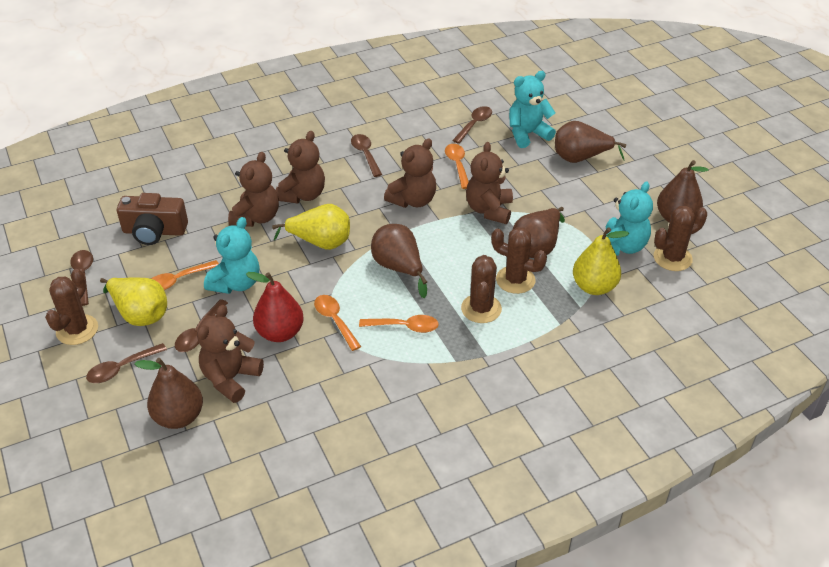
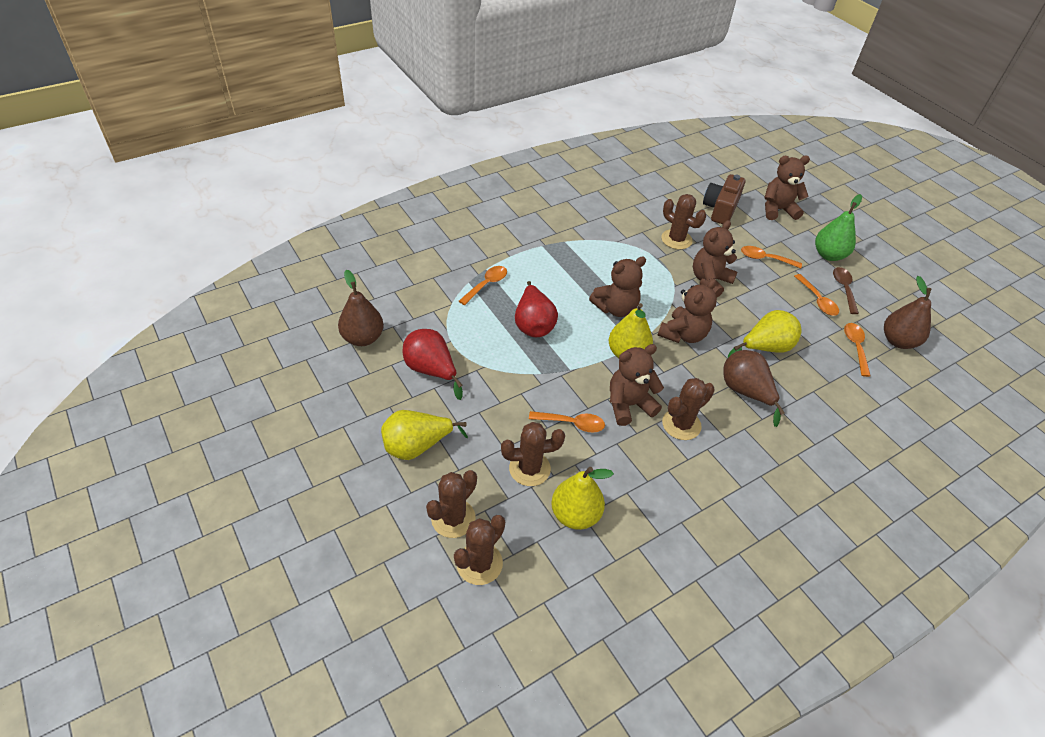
brown cactus: 4 -> 5
brown pear: 5 -> 3
brown spoon: 5 -> 1
green pear: 0 -> 1
orange spoon: 4 -> 5
red pear: 1 -> 2
turquoise teddy bear: 3 -> 0
yellow pear: 3 -> 4

